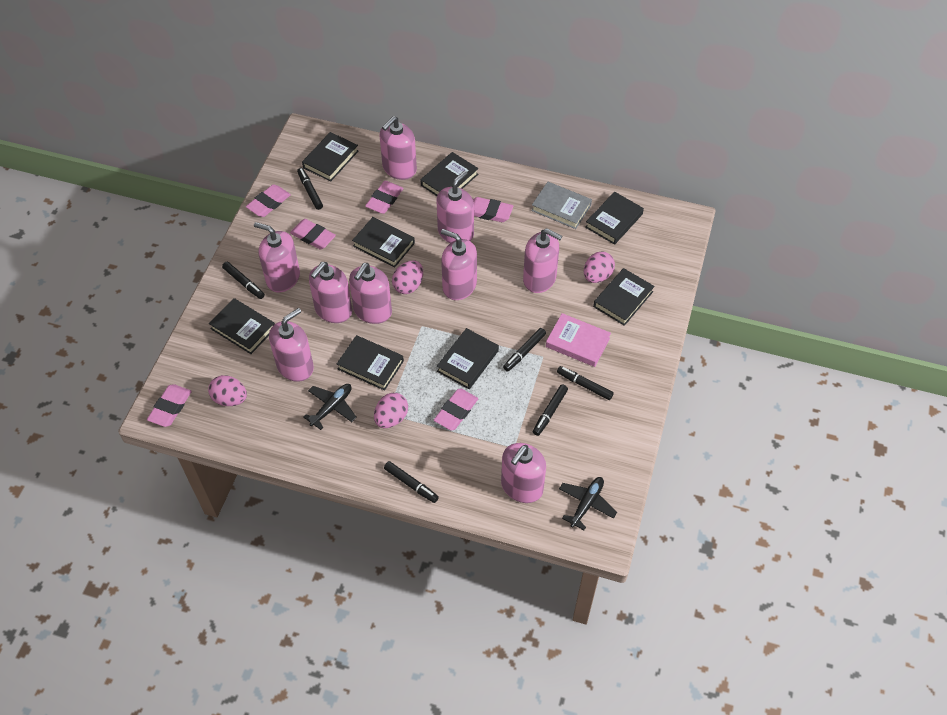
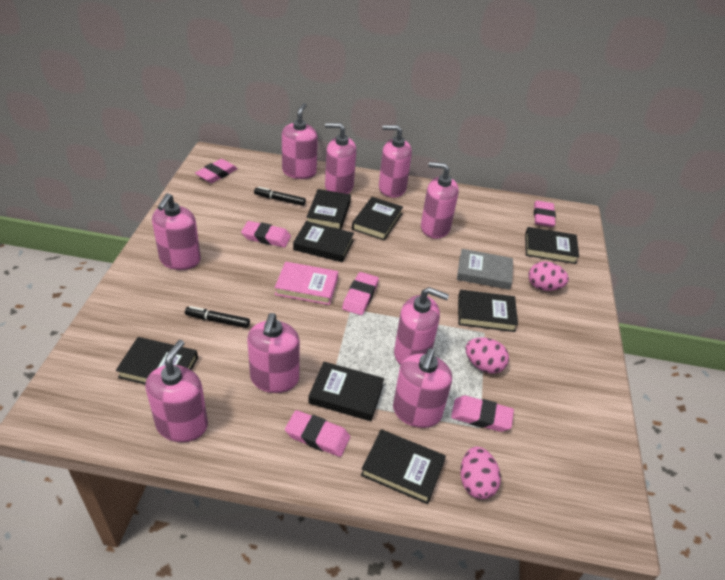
black marker: 6 -> 2
black plane: 2 -> 0
pink egg: 4 -> 3

